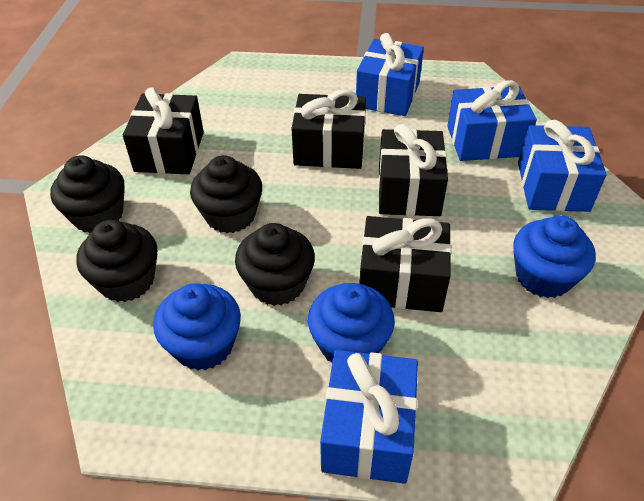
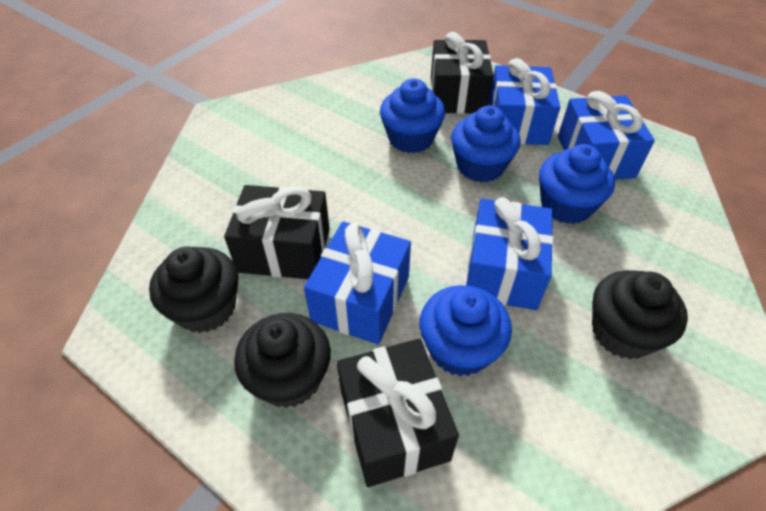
black cupcake: 4 -> 3
black gift: 4 -> 3
blue cupcake: 3 -> 4

